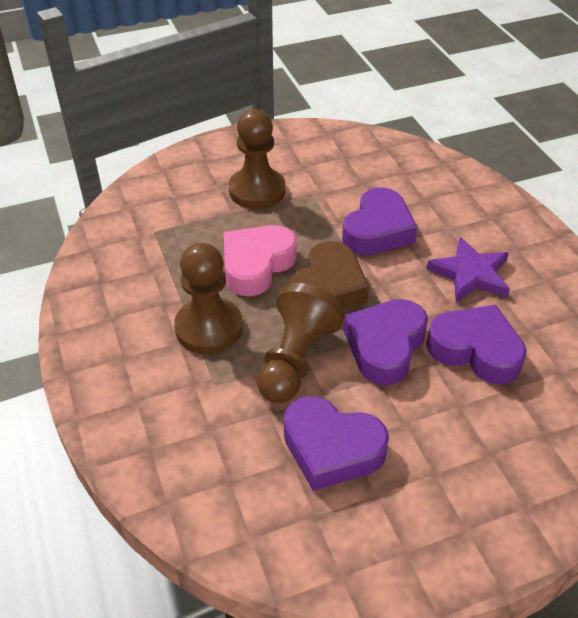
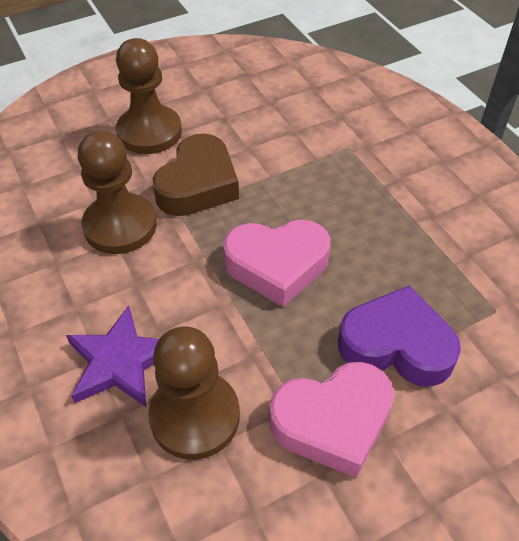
pink heart: 1 -> 2
purple heart: 4 -> 1

